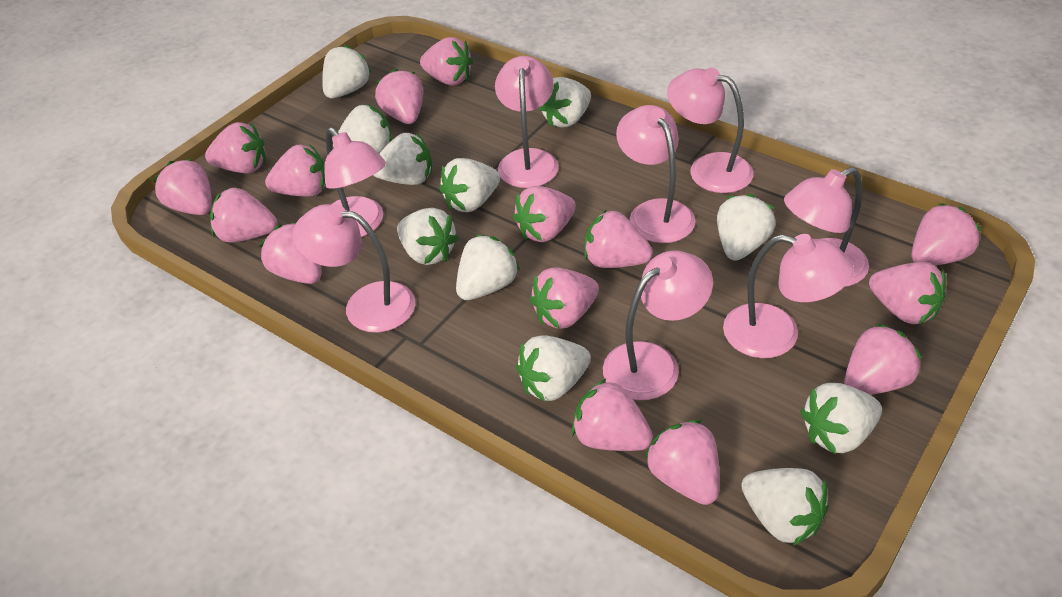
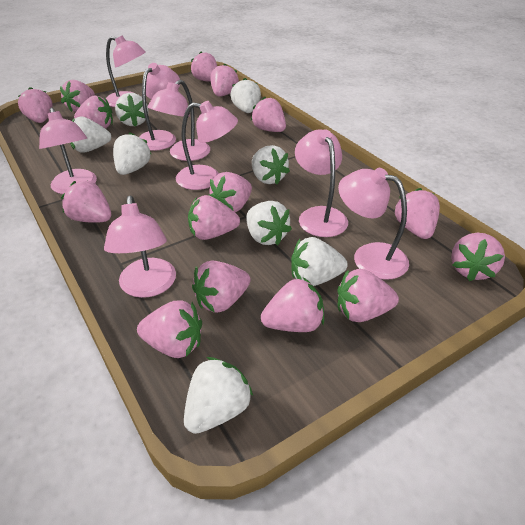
white strawberry: 11 -> 8

